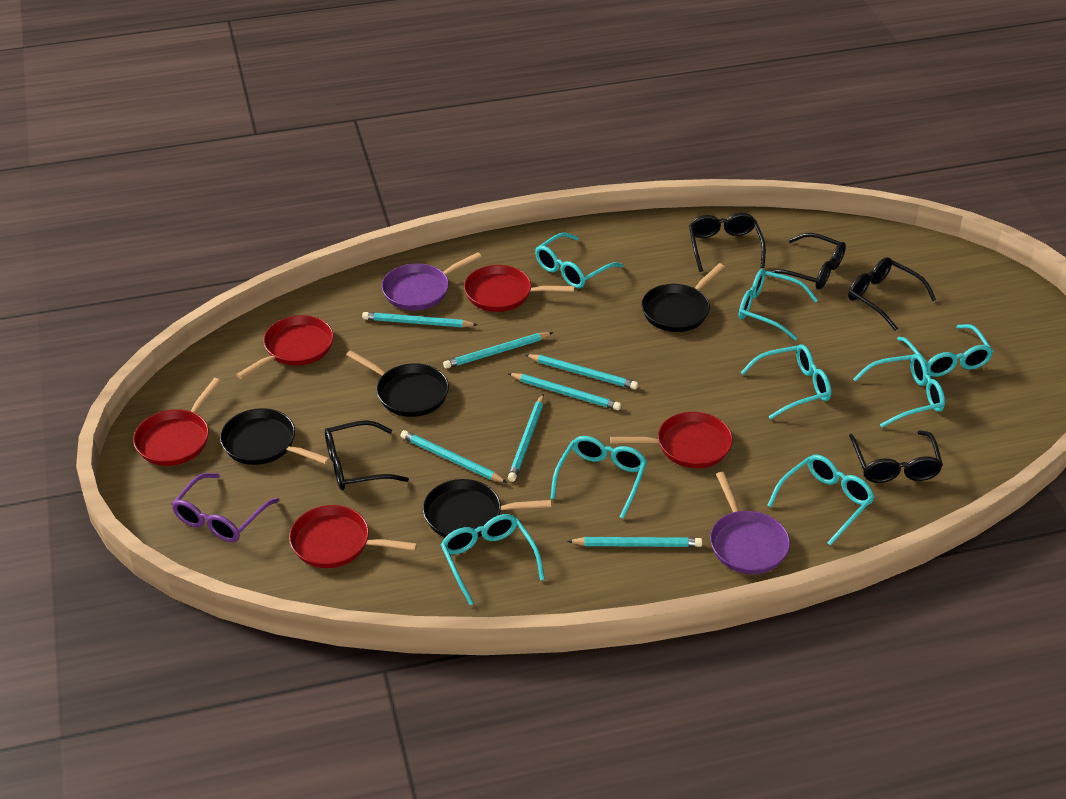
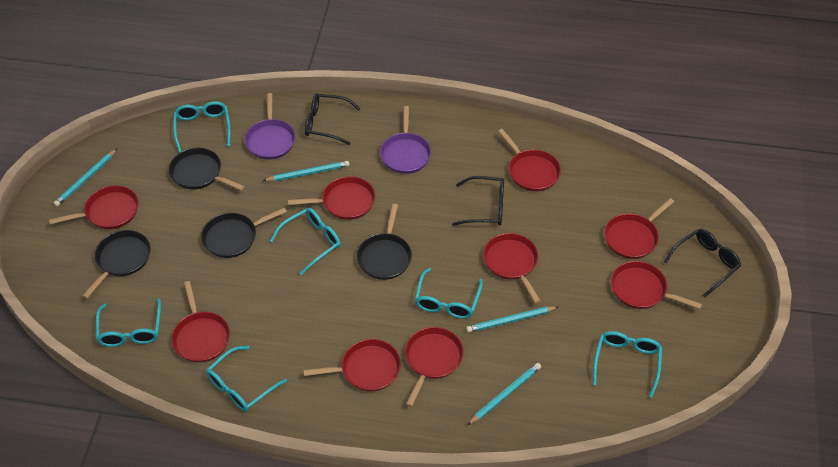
black glasses: 5 -> 3
purple glasses: 1 -> 0
red pan: 5 -> 9
turquoise glasses: 8 -> 6
turquoise pencil: 7 -> 4

